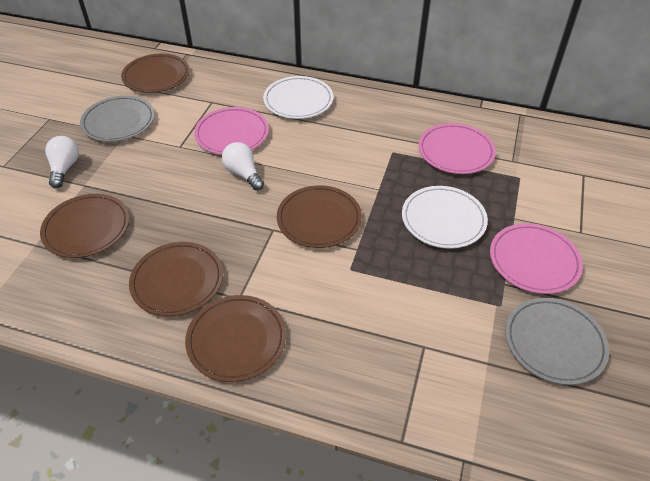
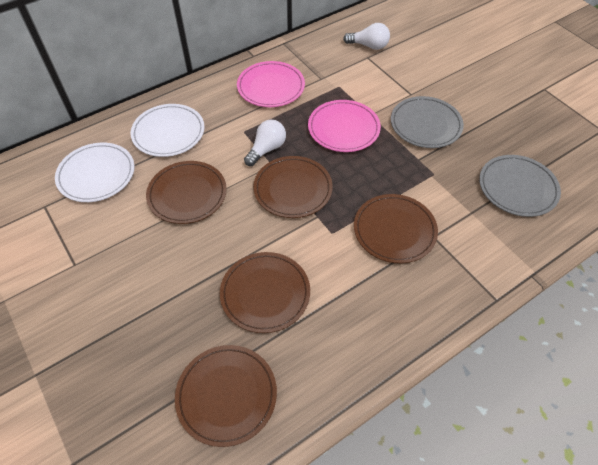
pink plate: 3 -> 2

